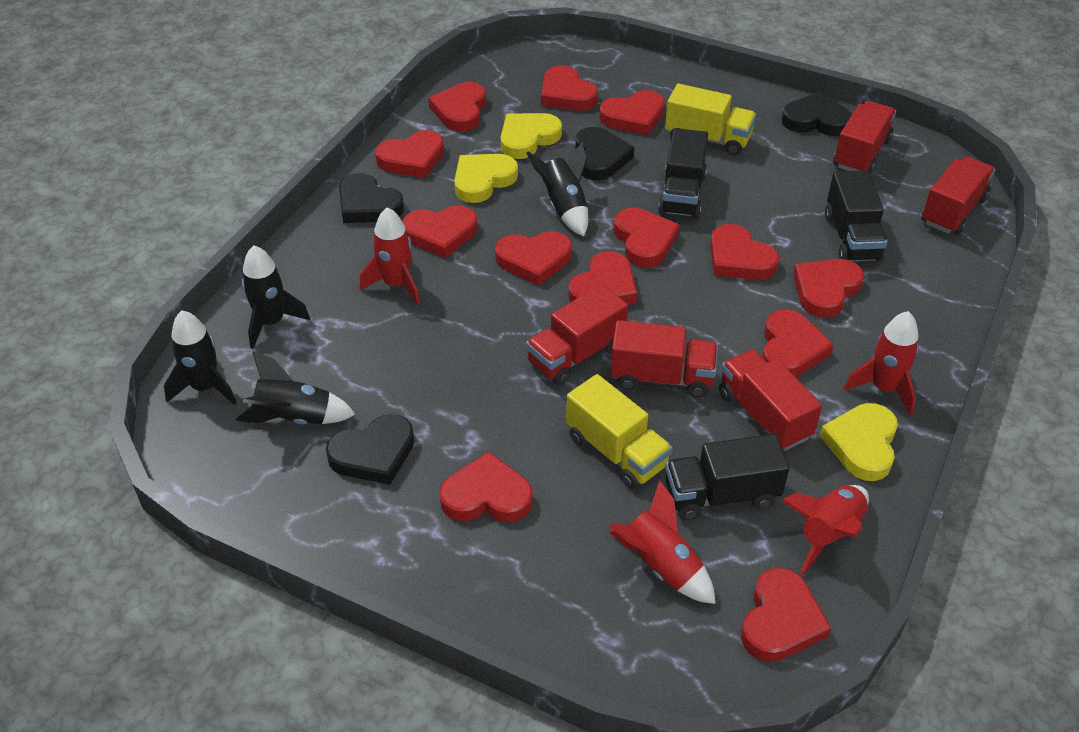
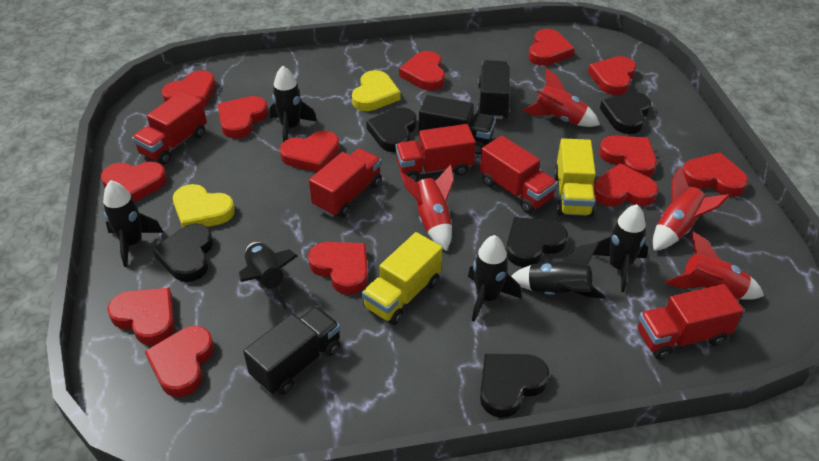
black heart: 4 -> 5
black rocket: 4 -> 6
yellow heart: 3 -> 2

